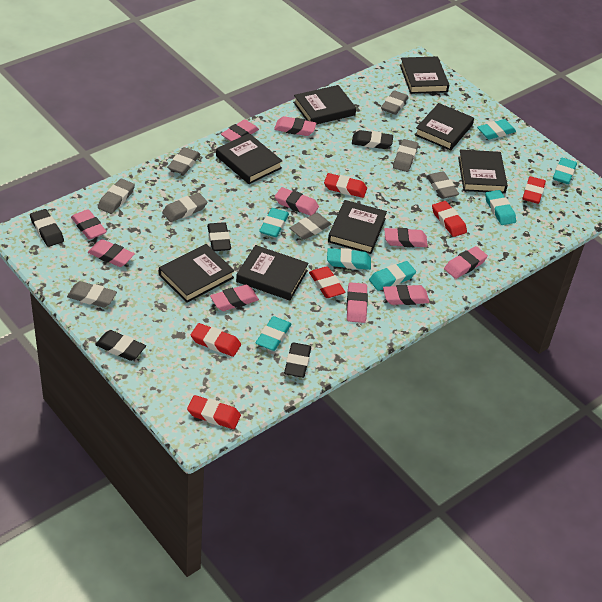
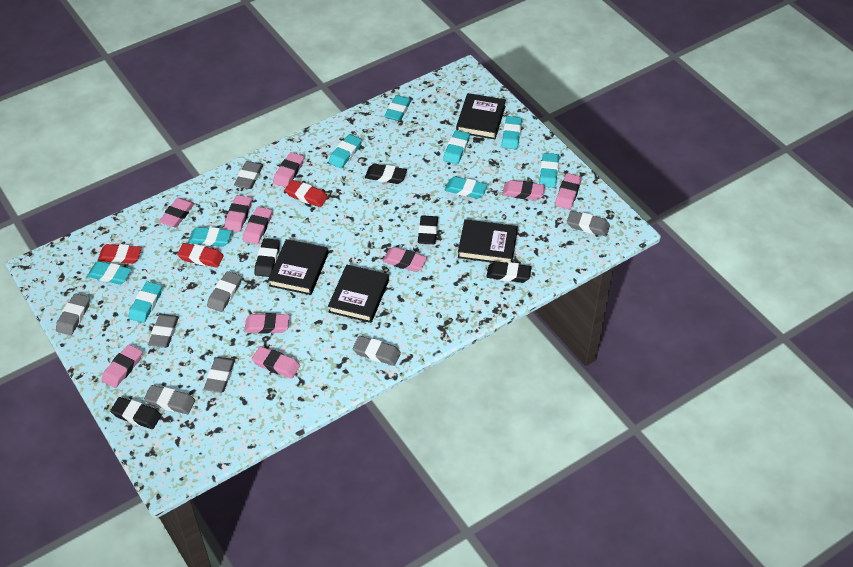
black book: 8 -> 4
red eraser: 6 -> 3
turquoise eraser: 7 -> 9

